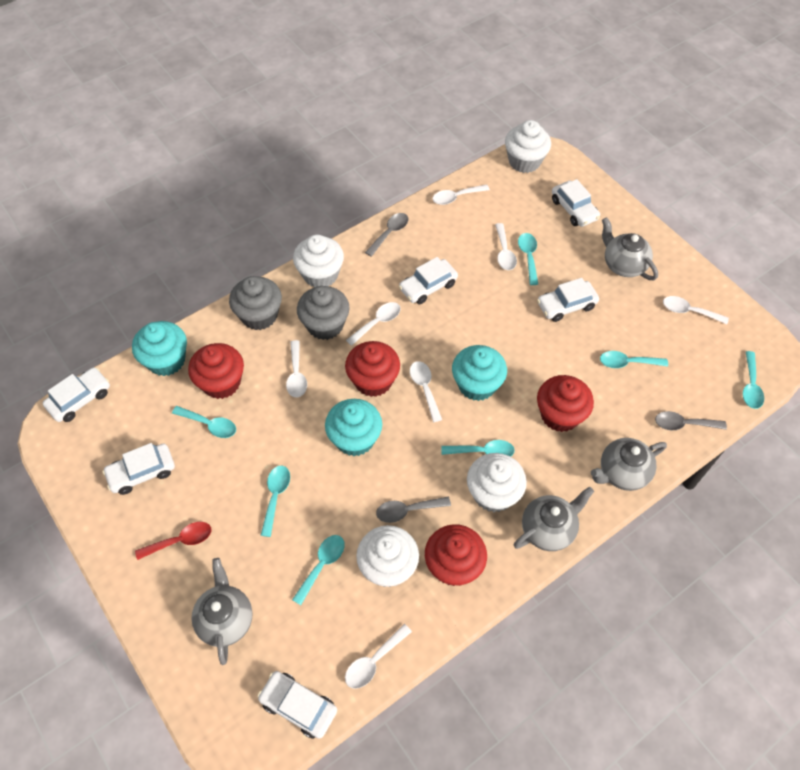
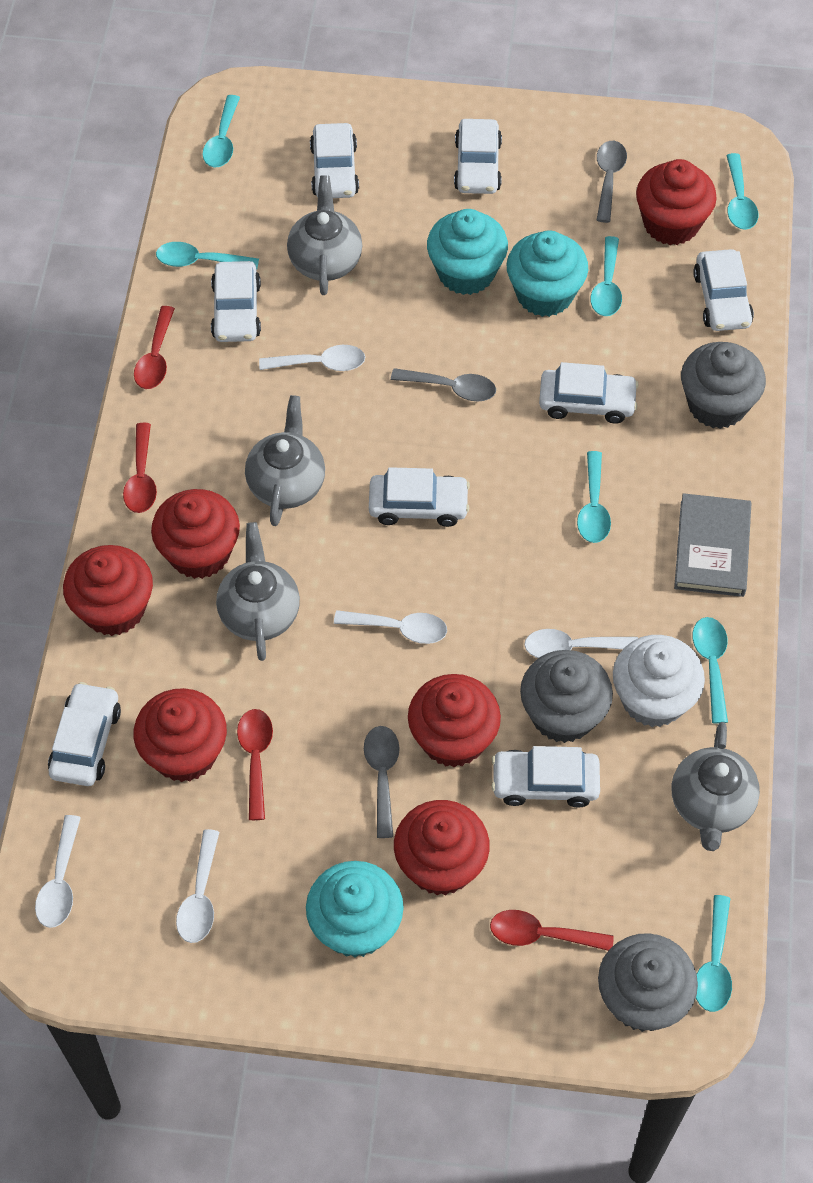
grey book: 0 -> 1
grey cupcake: 2 -> 3
red cupcake: 4 -> 6
red spoon: 1 -> 4
white car: 6 -> 8
white cupcake: 4 -> 1
white spoon: 7 -> 5

